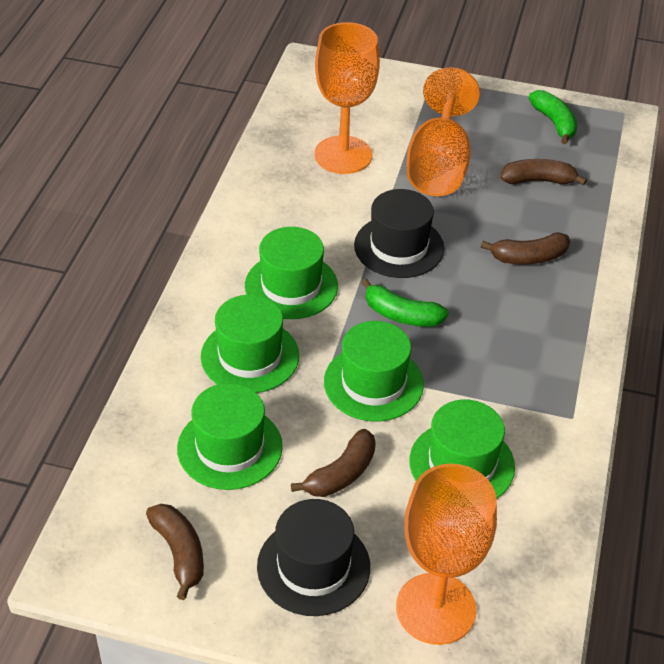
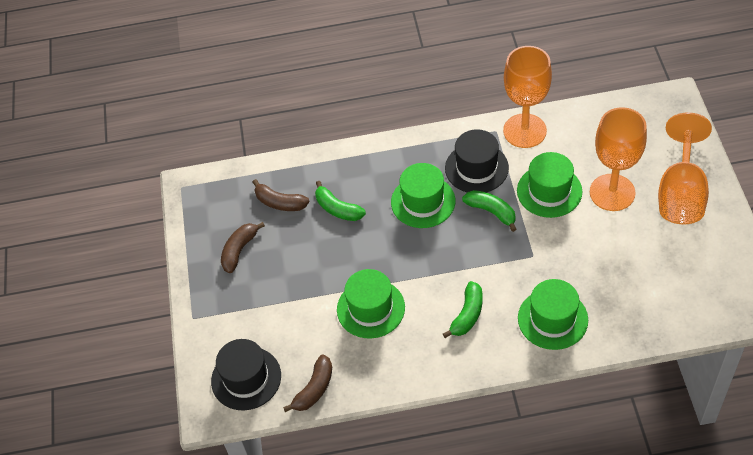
brown banana: 4 -> 3
green banana: 2 -> 3
green hat: 5 -> 4

